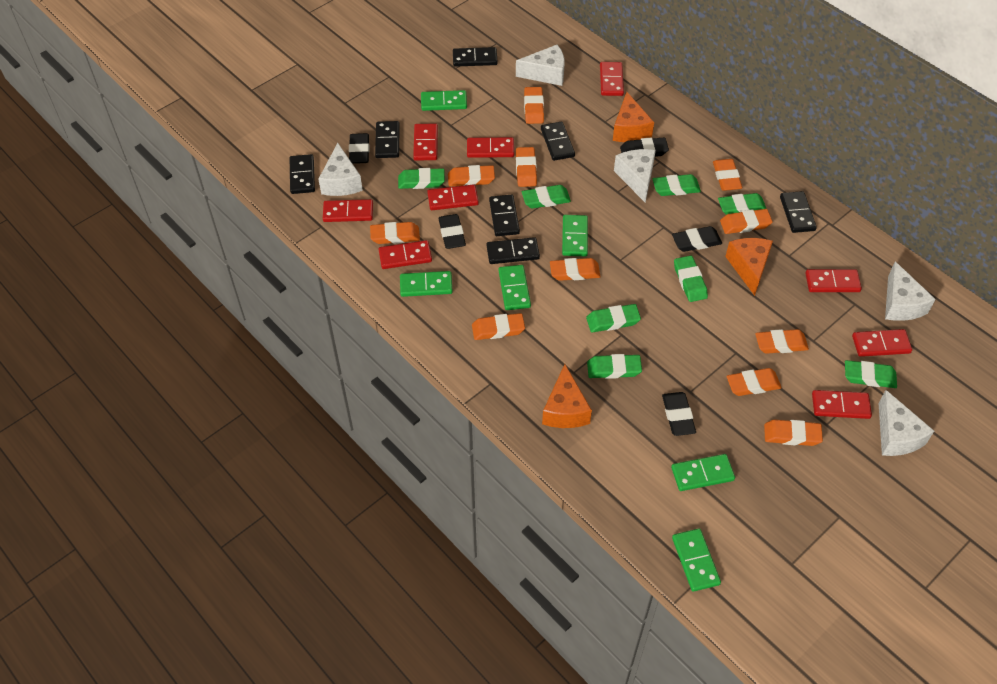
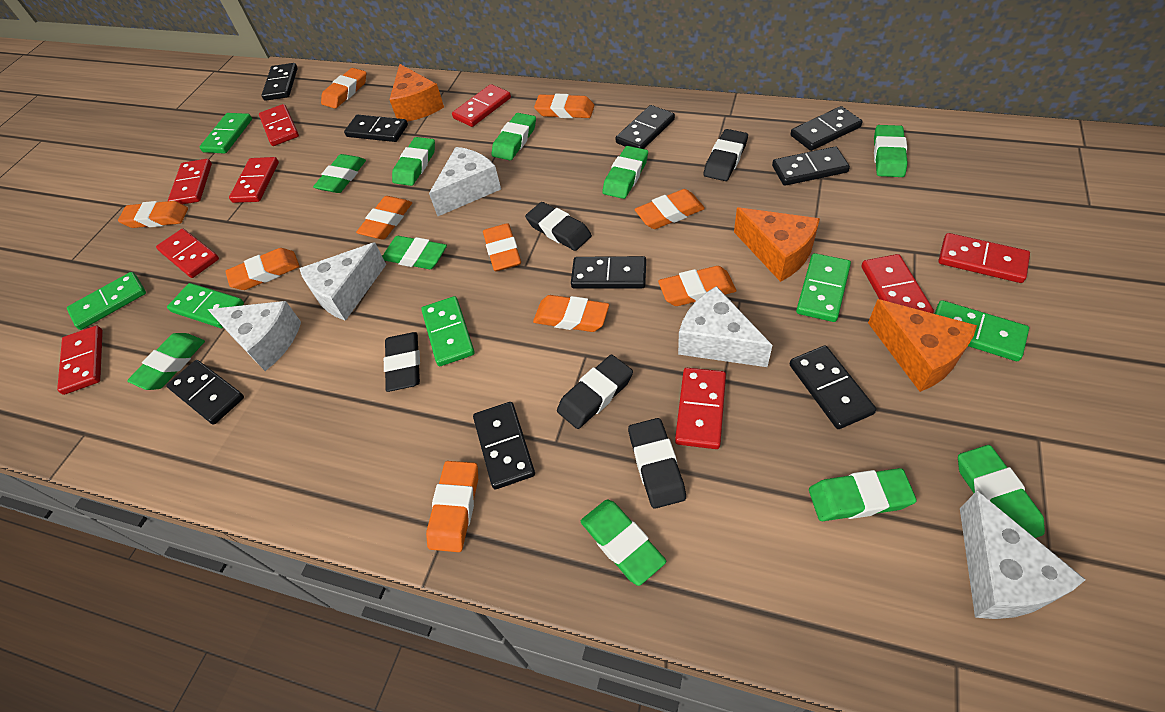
black domino: 7 -> 9
green eraser: 8 -> 10
orange eraser: 11 -> 10

